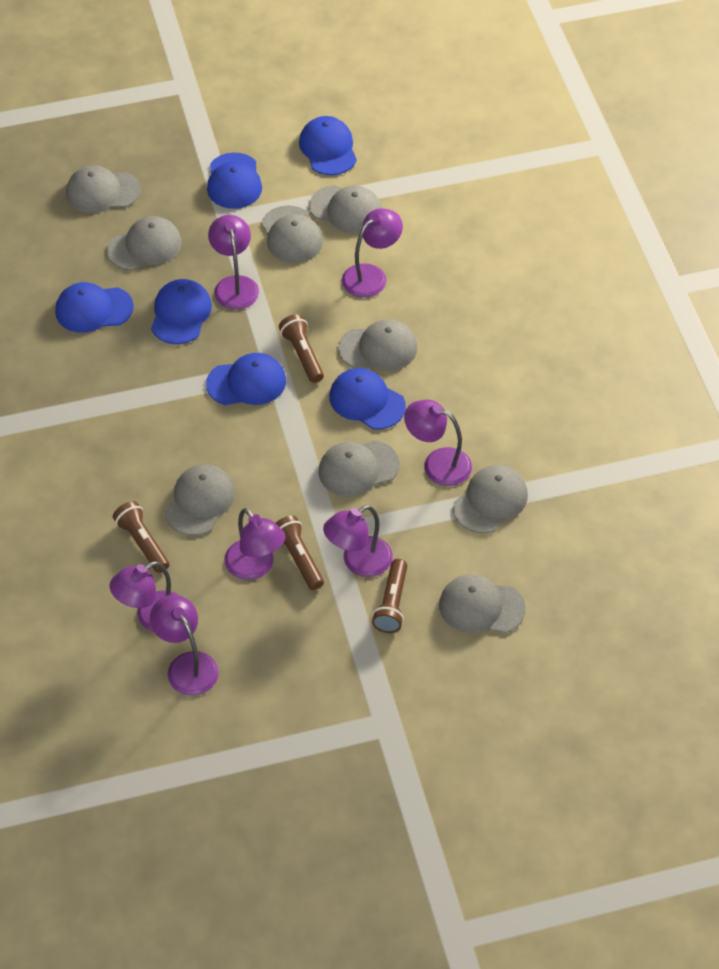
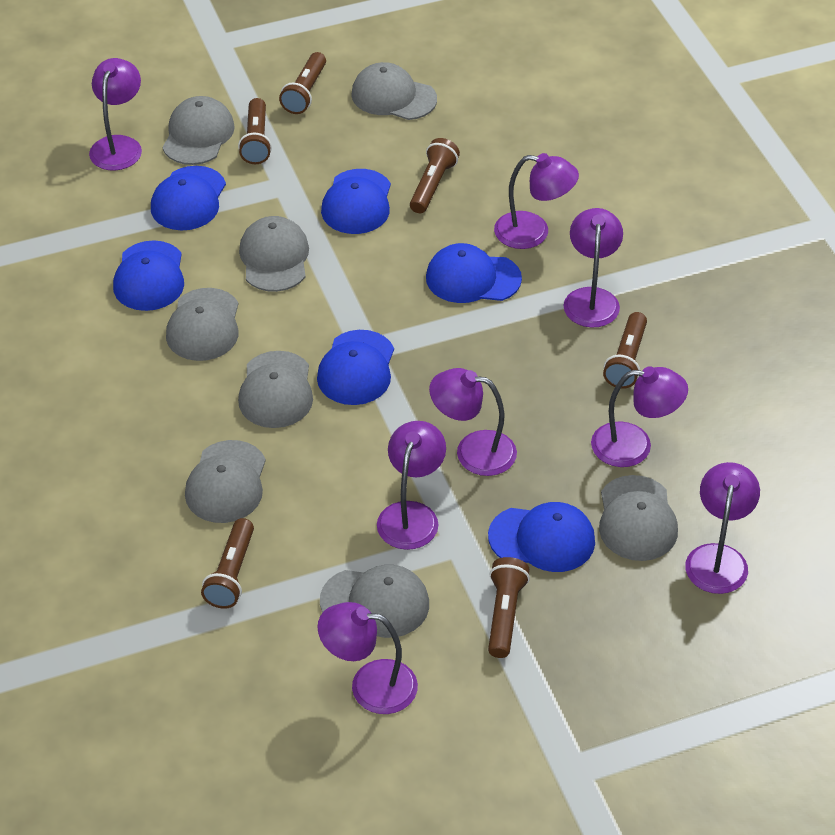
brown flashlight: 4 -> 6
grey cap: 9 -> 8
purple lamp: 7 -> 8

